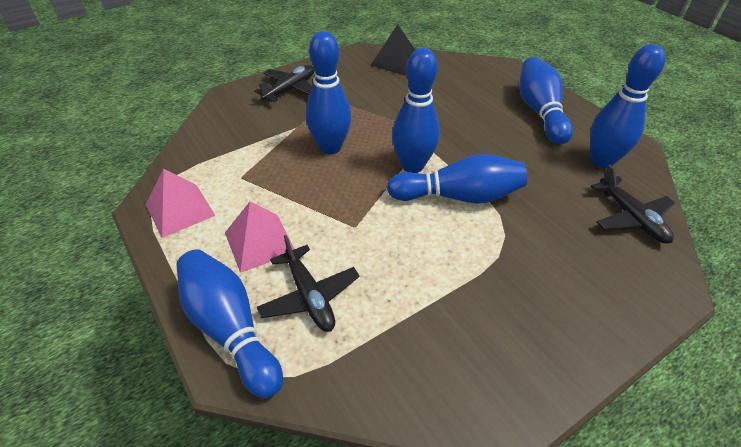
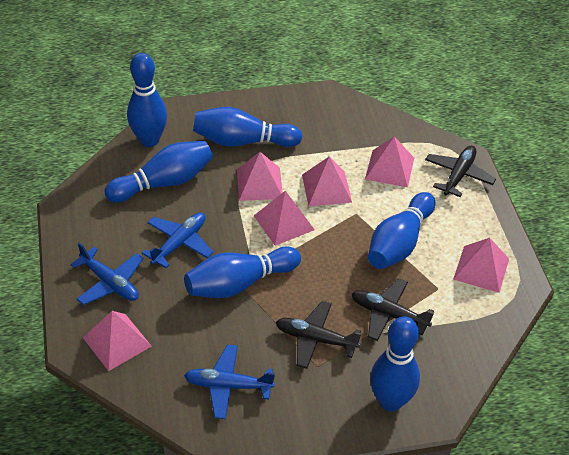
black pyramid: 1 -> 0
blue plane: 0 -> 3
pink pyramid: 2 -> 6

